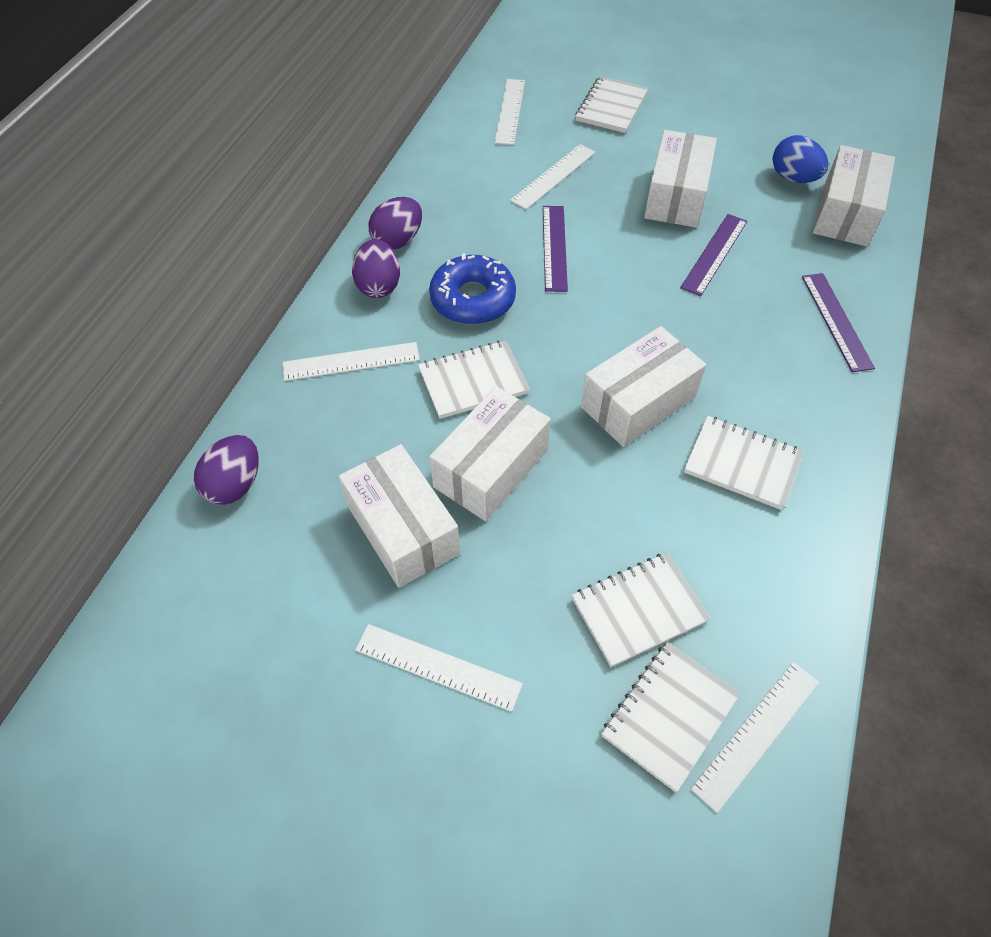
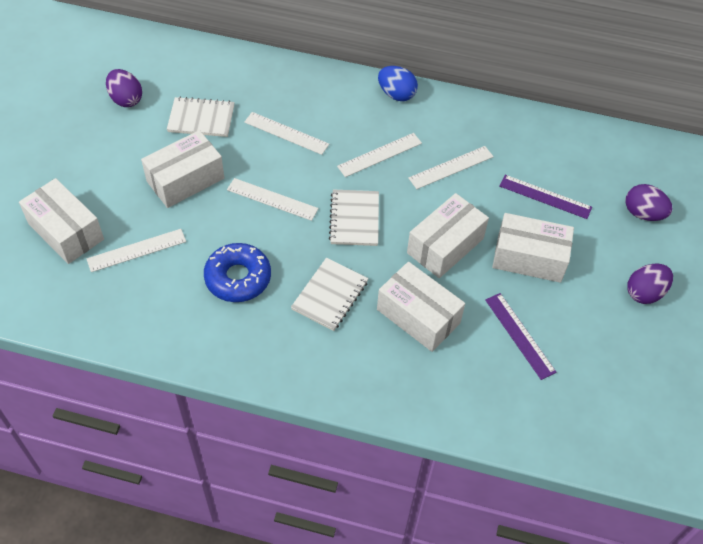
purple ruler: 3 -> 2
white notebook: 5 -> 3

